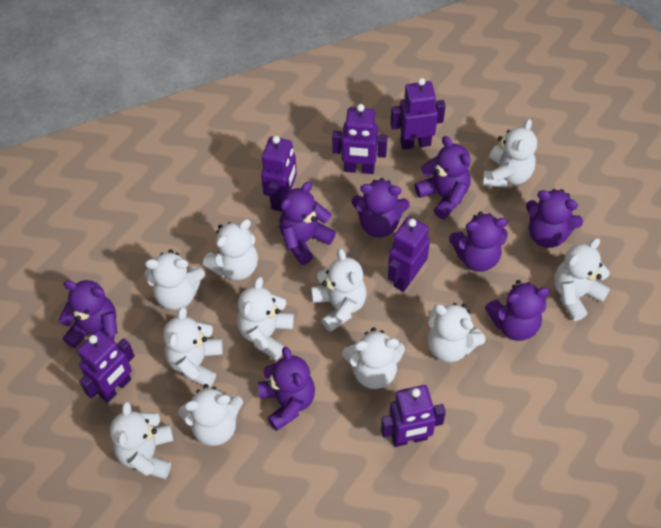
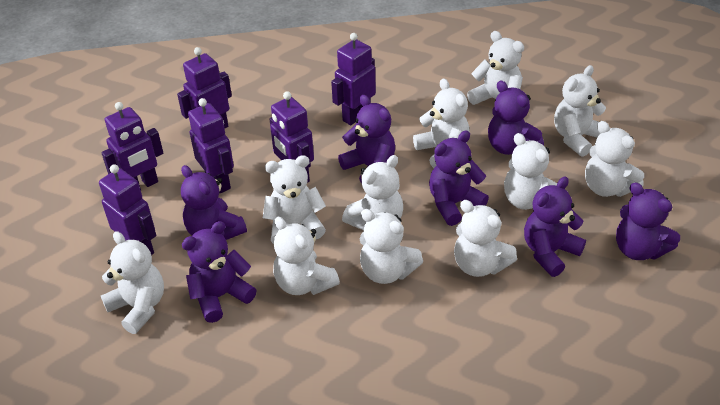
purple teddy bear: 8 -> 7

